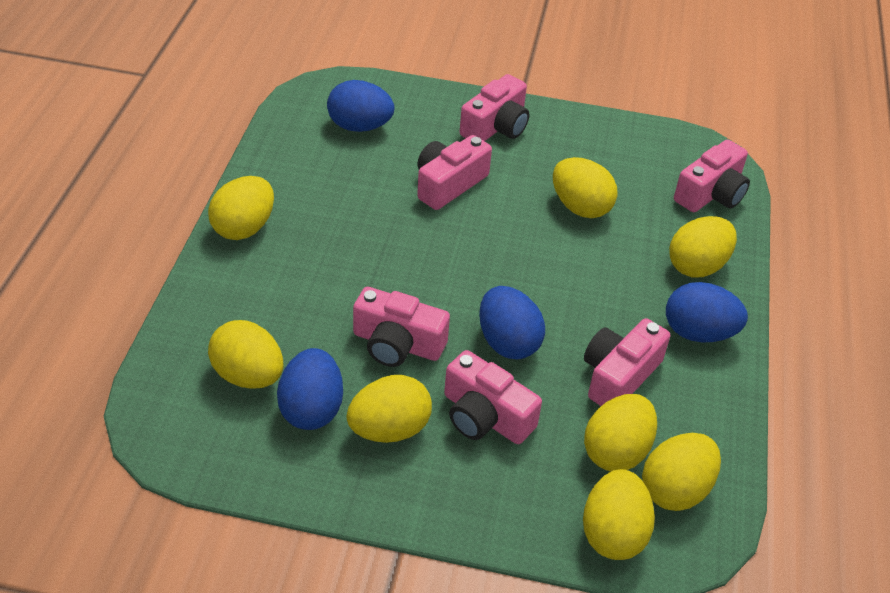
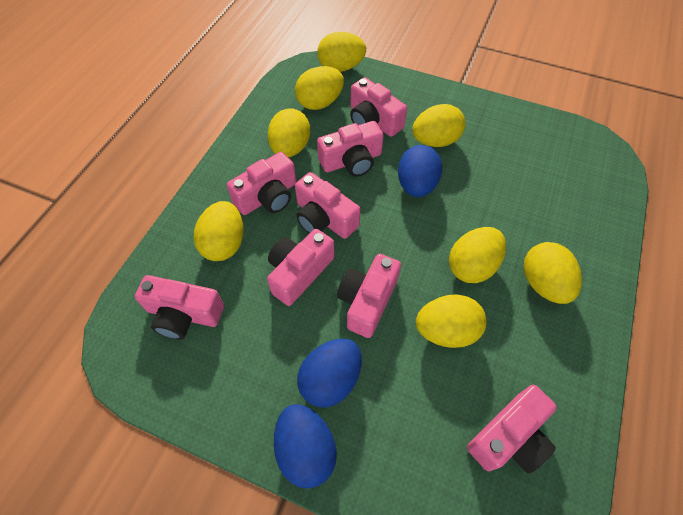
blue egg: 4 -> 3
pink camera: 6 -> 8

